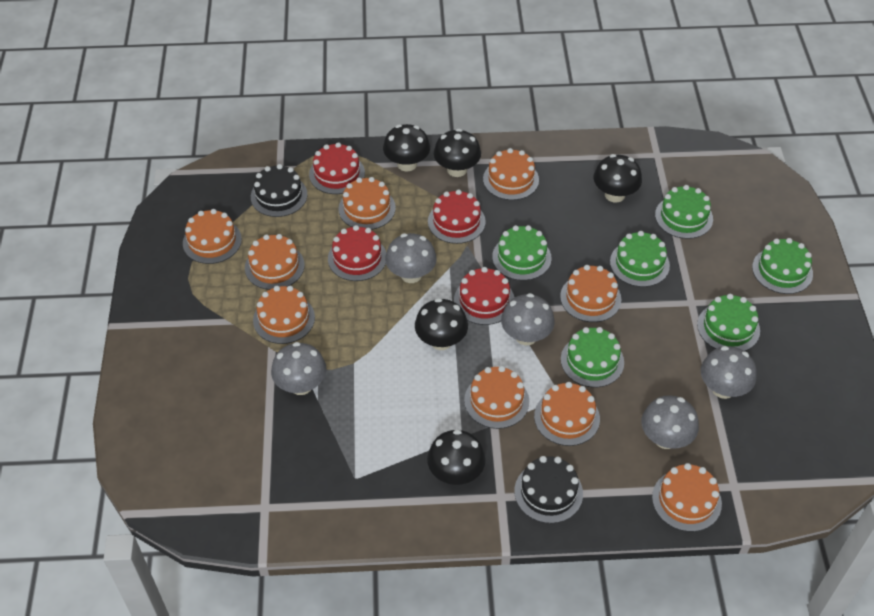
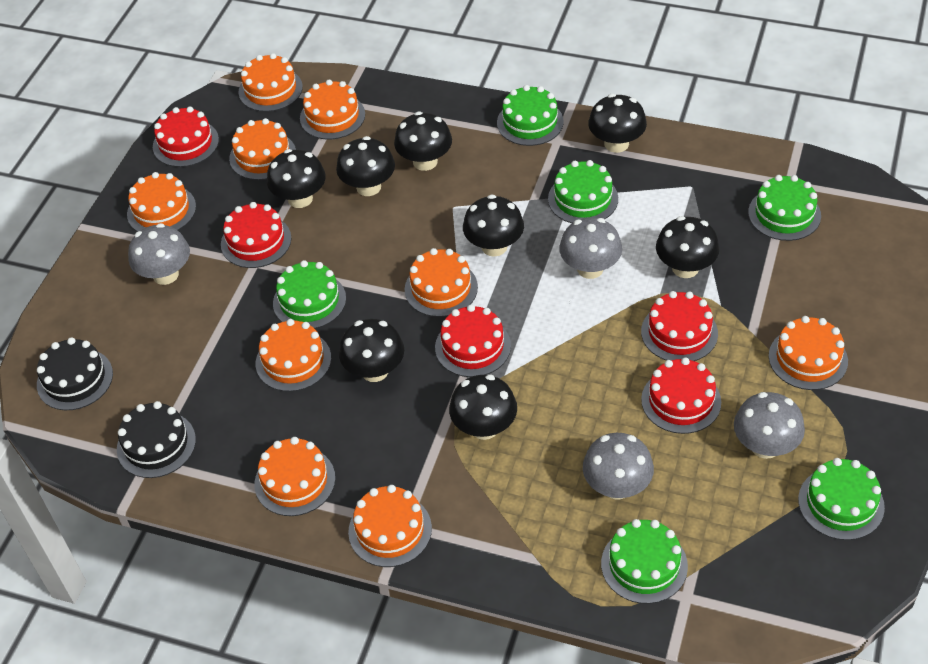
black mushroom: 5 -> 8
grey mushroom: 5 -> 4
red cake: 4 -> 5

